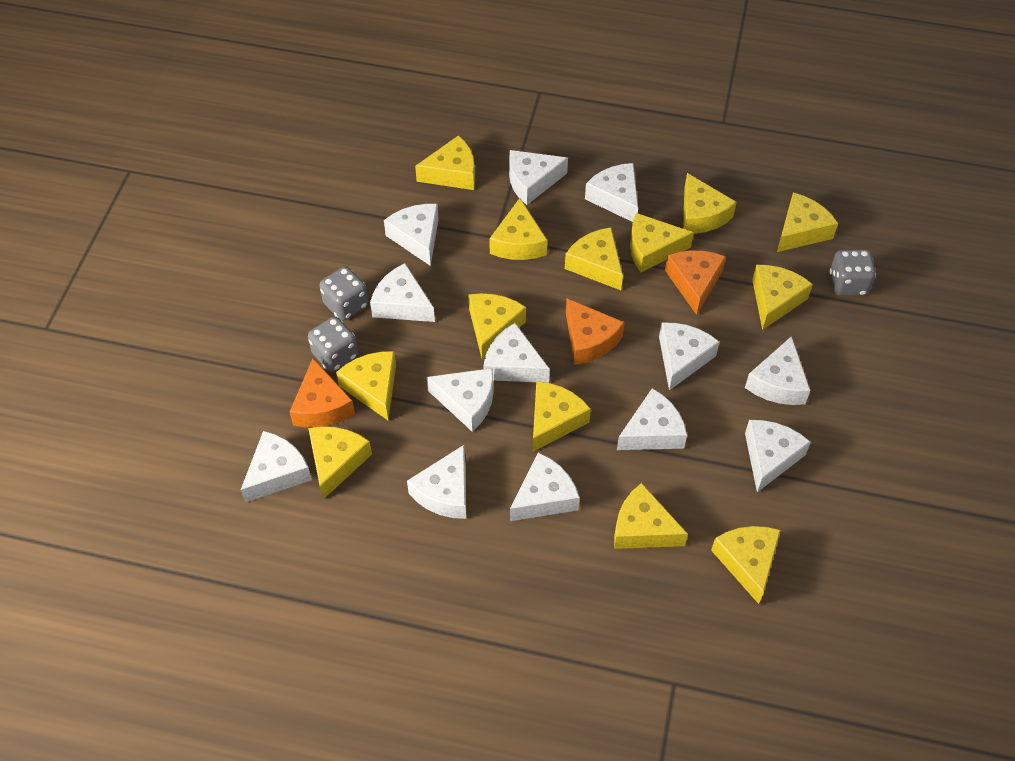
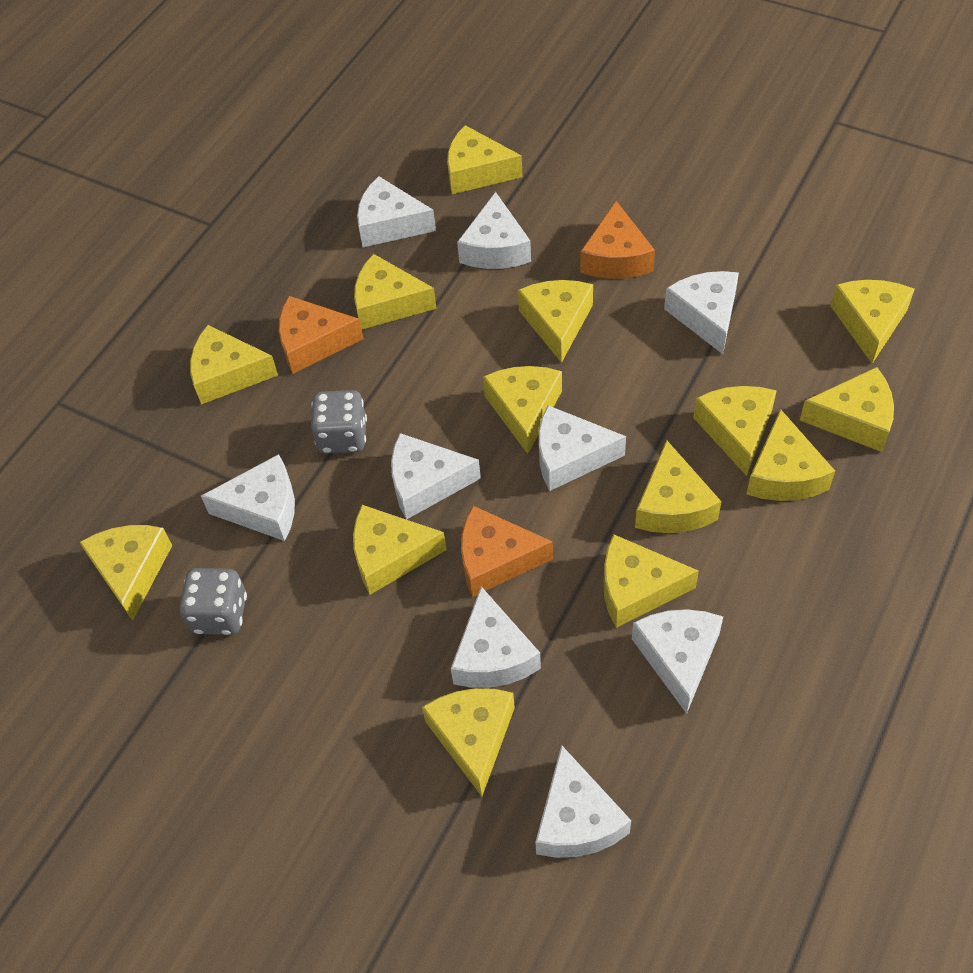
grey dice: 3 -> 2
white cheese: 13 -> 9
yellow cheese: 13 -> 14

